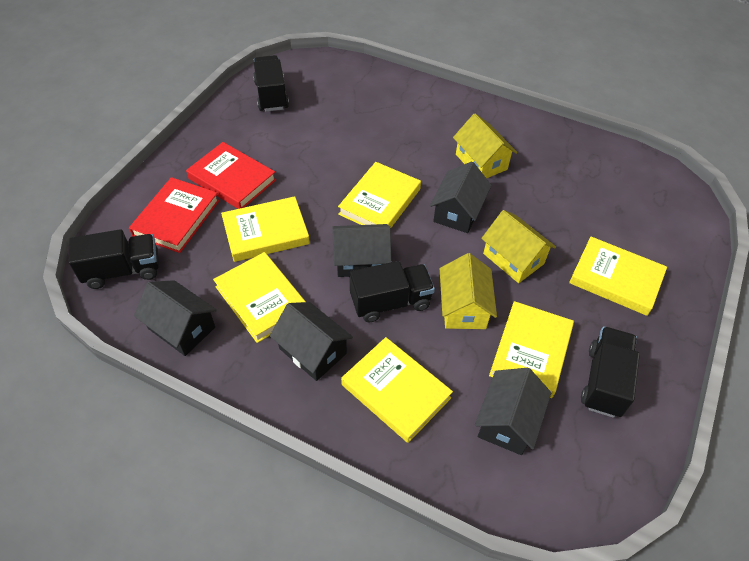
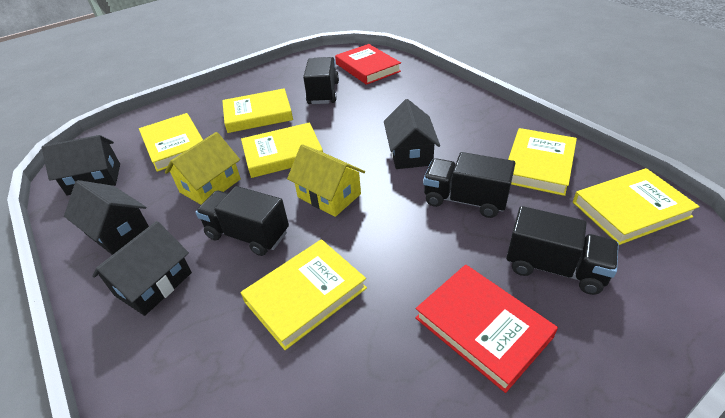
black house: 5 -> 4
yellow house: 3 -> 2

